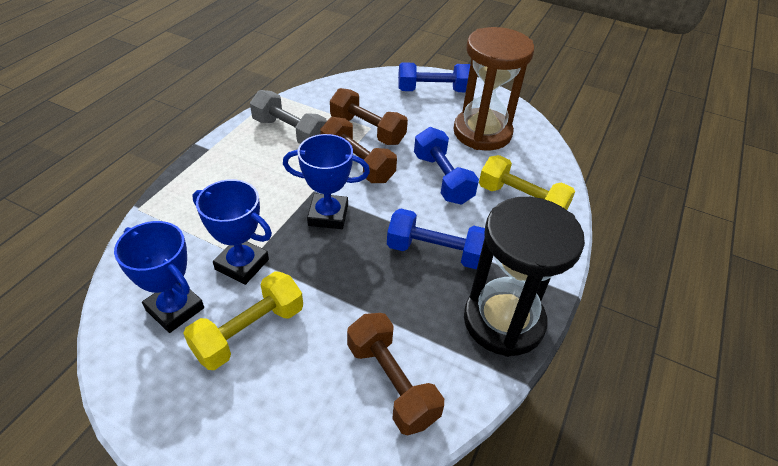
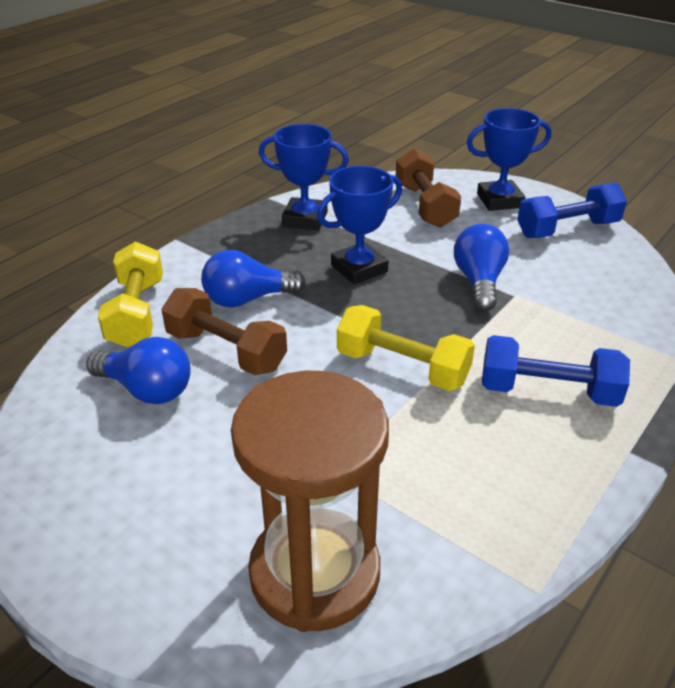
black hourglass: 1 -> 0
blue dumbbell: 3 -> 2
blue light bulb: 0 -> 3
brown dumbbell: 3 -> 2
grey dumbbell: 1 -> 0

